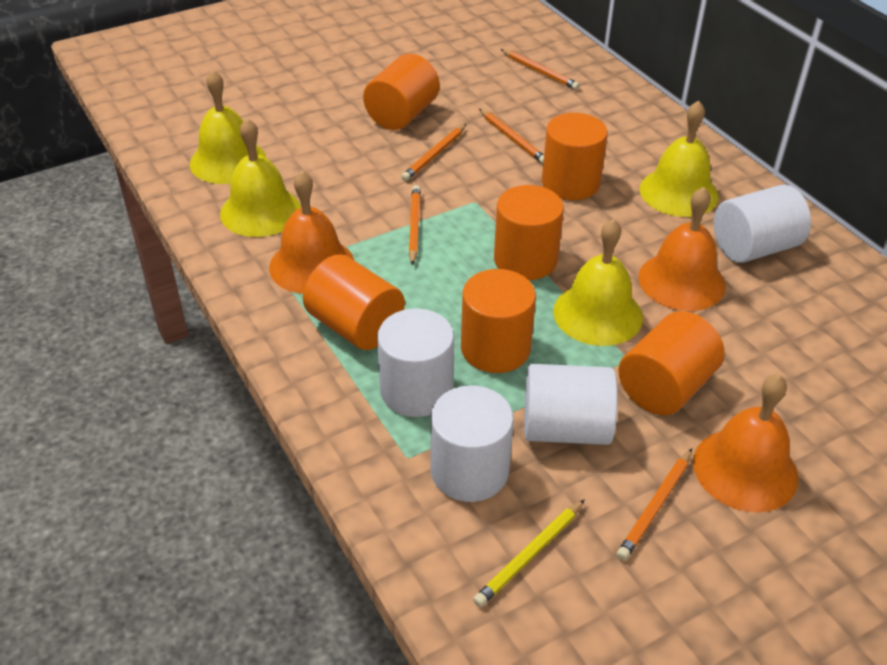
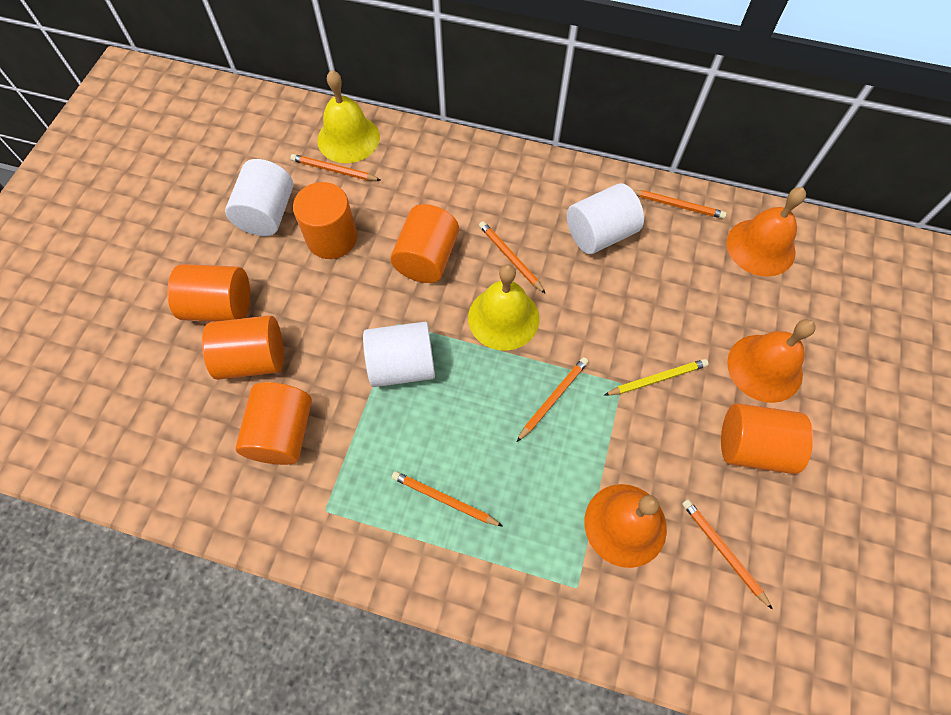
orange pencil: 5 -> 6
white cylinder: 4 -> 3
yellow bell: 4 -> 2

